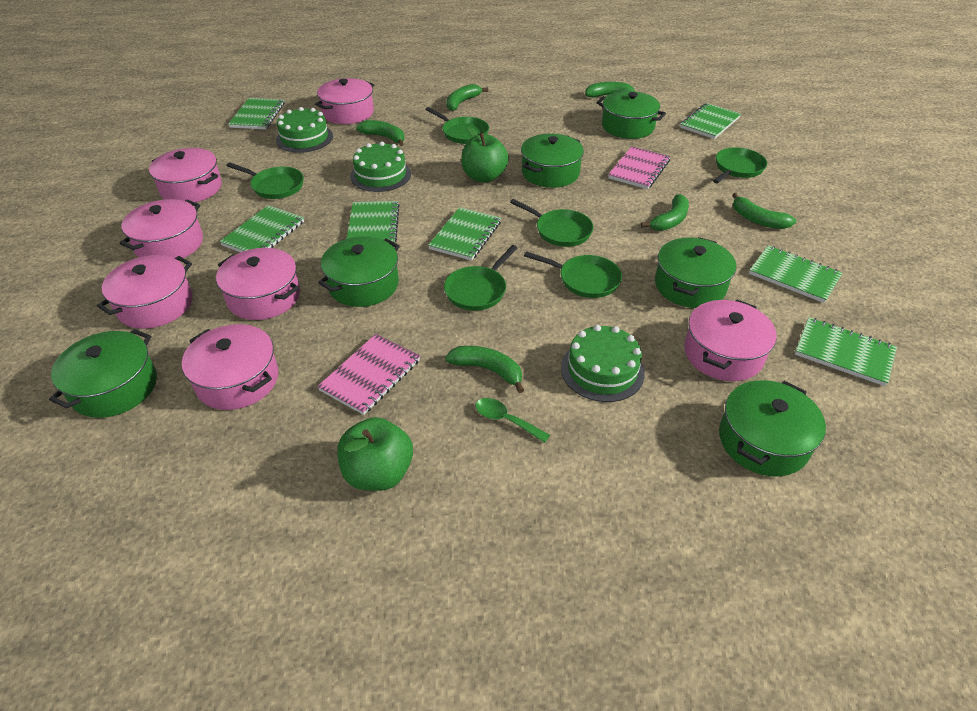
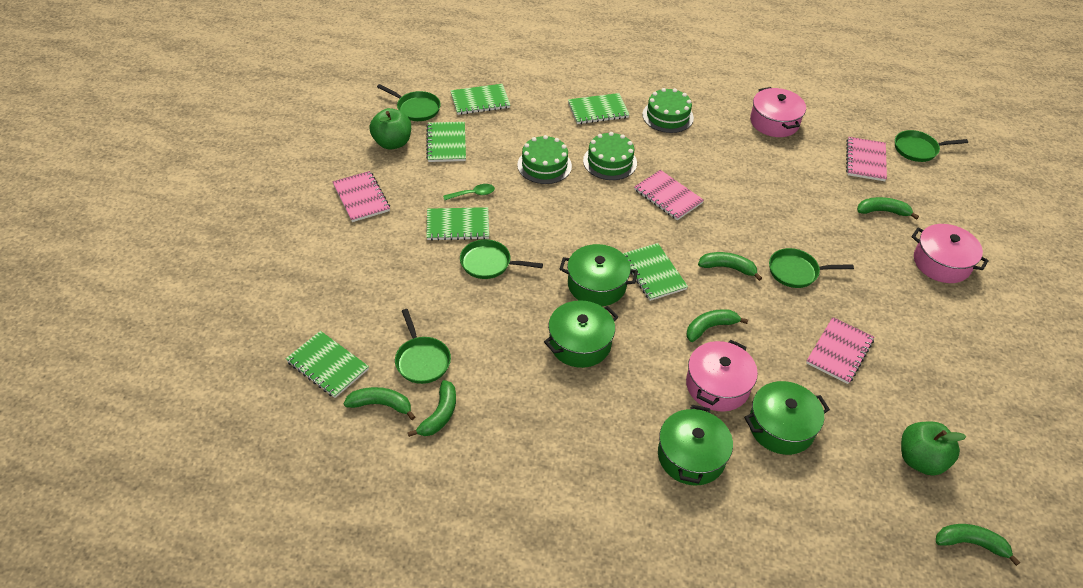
green notebook: 7 -> 6
green pan: 6 -> 5
green pot: 6 -> 4
pink notebook: 2 -> 4
pink pot: 7 -> 3

